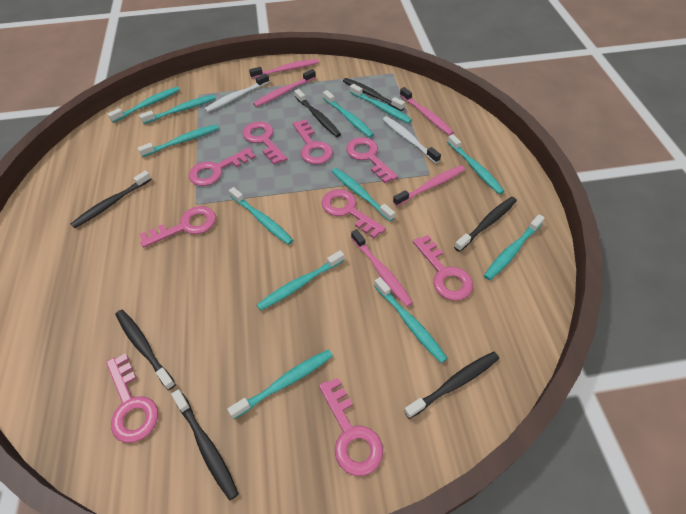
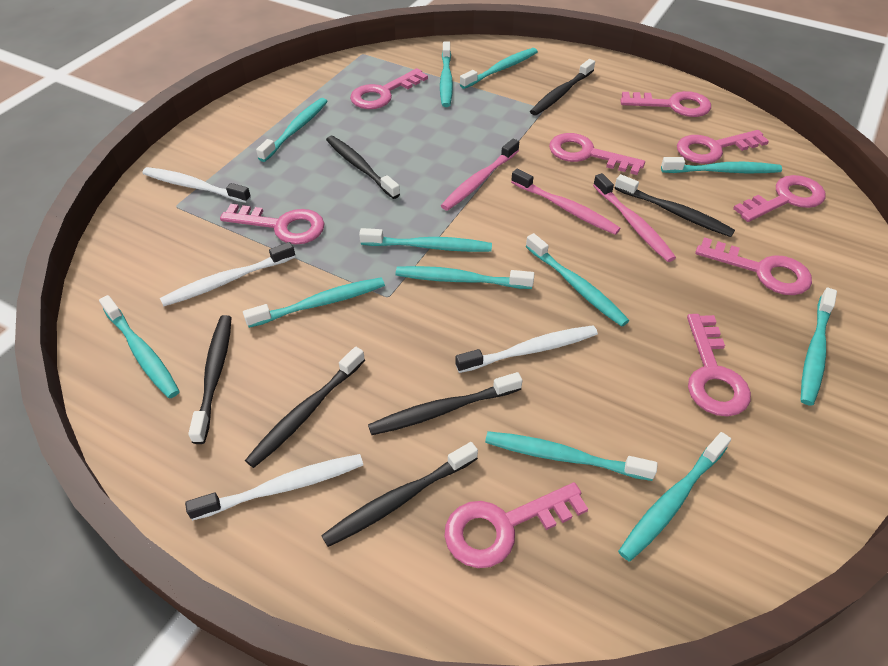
pink toothbrush: 5 -> 3
white toothbrush: 2 -> 4

